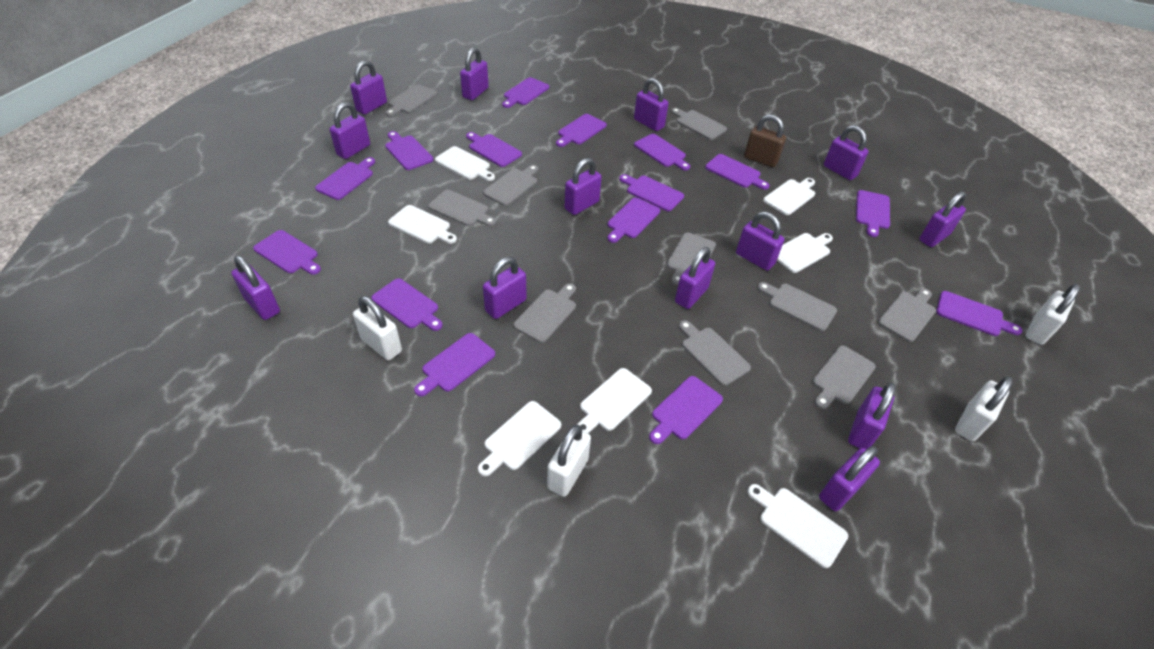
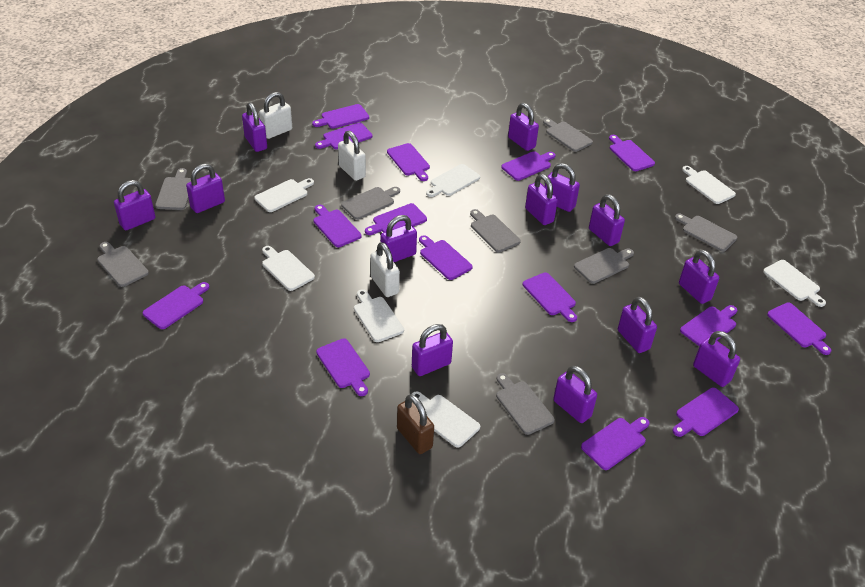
grey cutting board: 10 -> 8
white padlock: 4 -> 3

